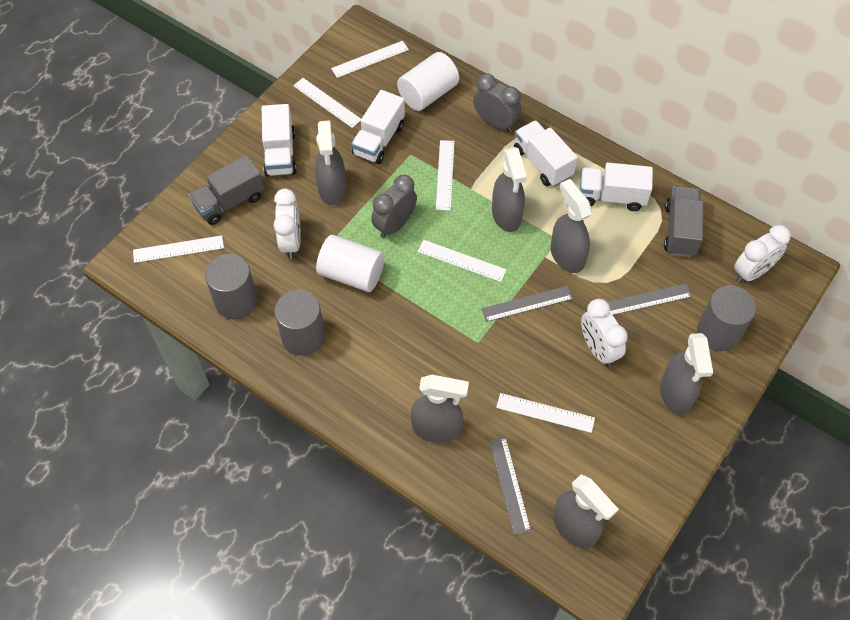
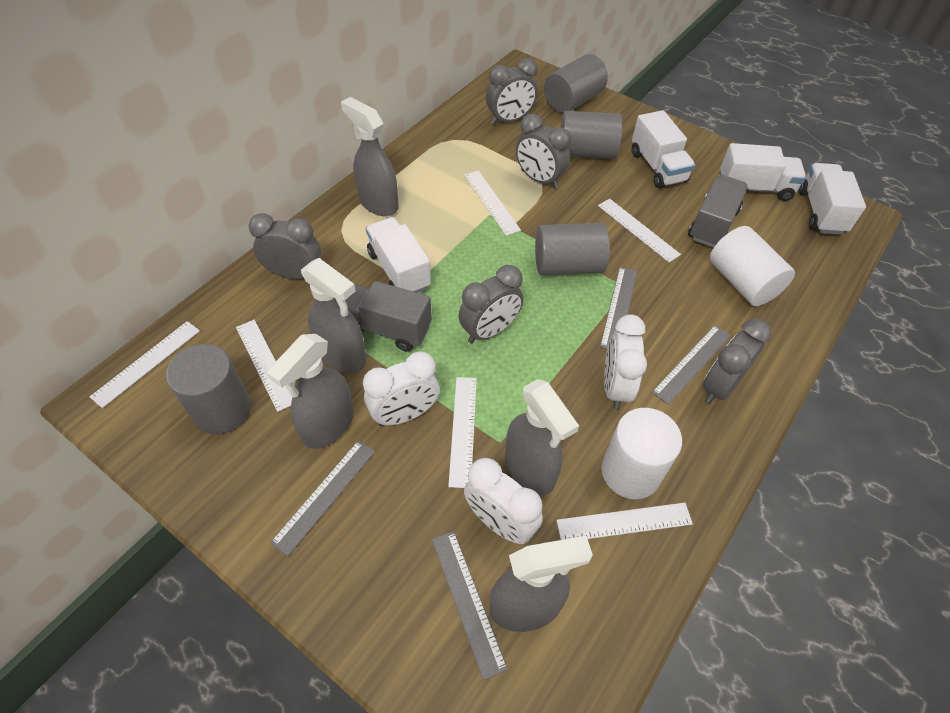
grey clock: 2 -> 5
grey cylinder: 3 -> 4
grey ruler: 3 -> 4
grey spray bottle: 6 -> 5

